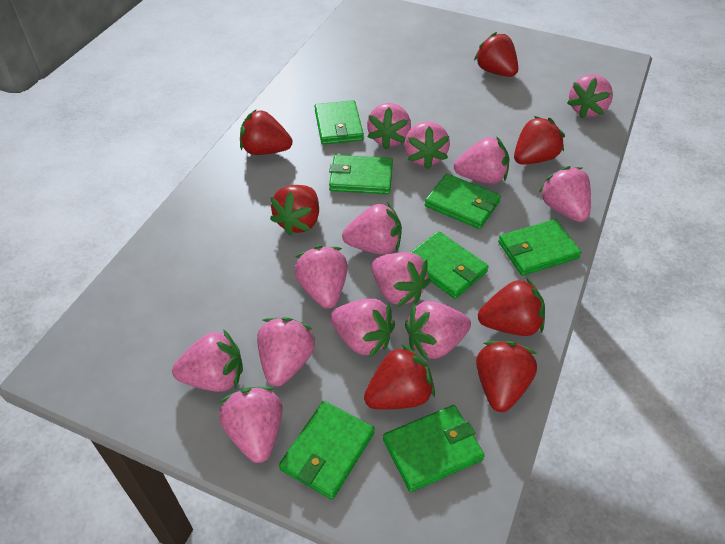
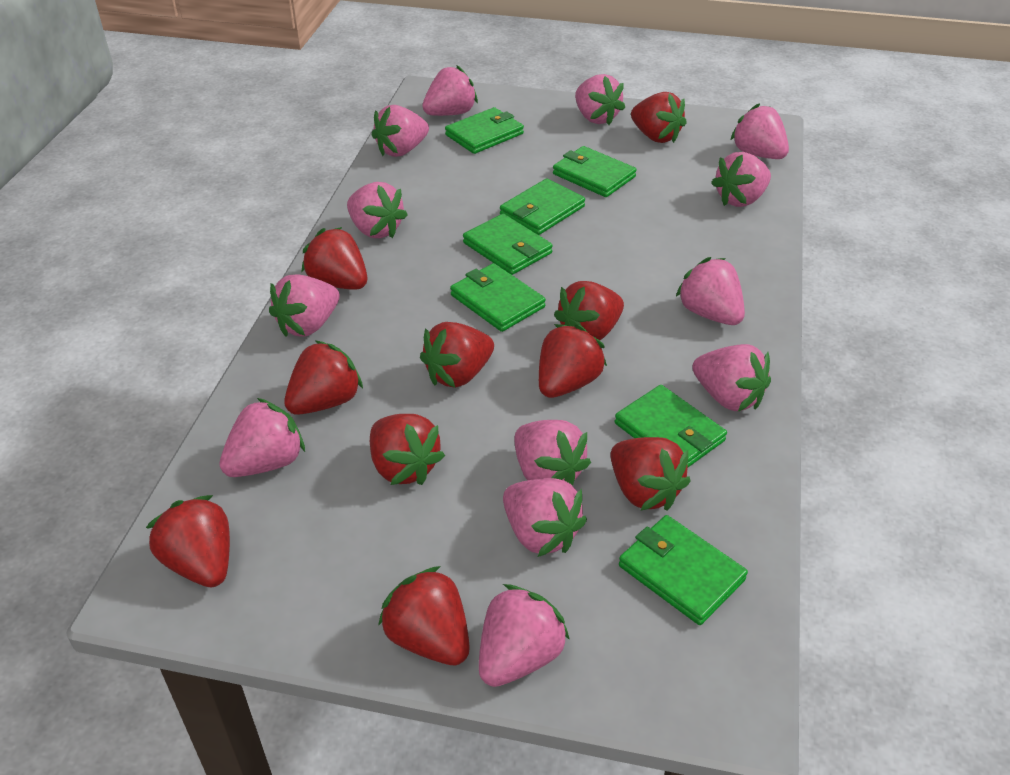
red strawberry: 7 -> 10

